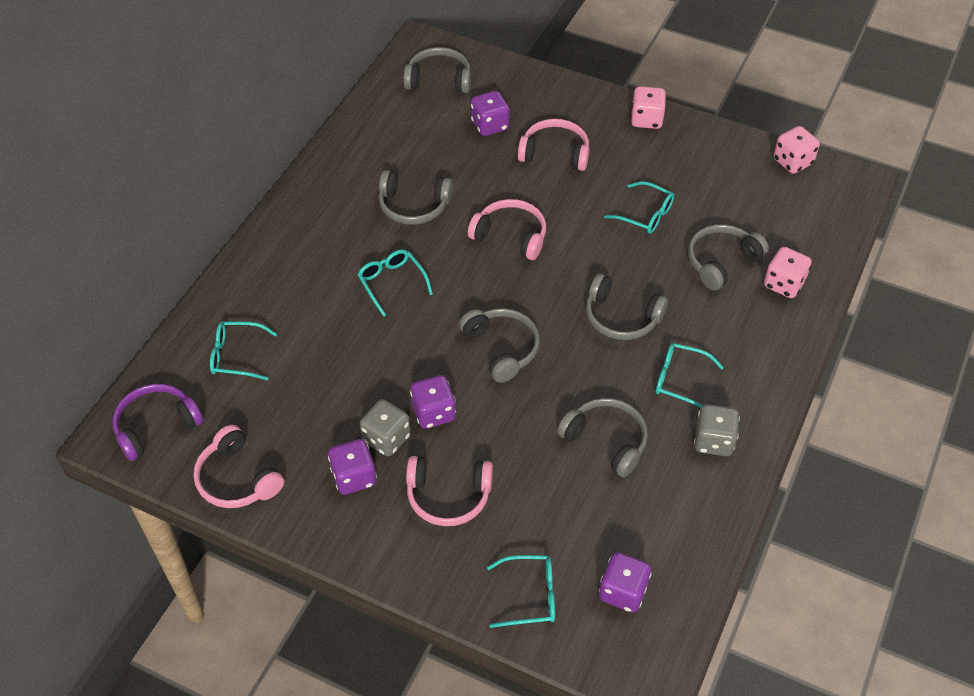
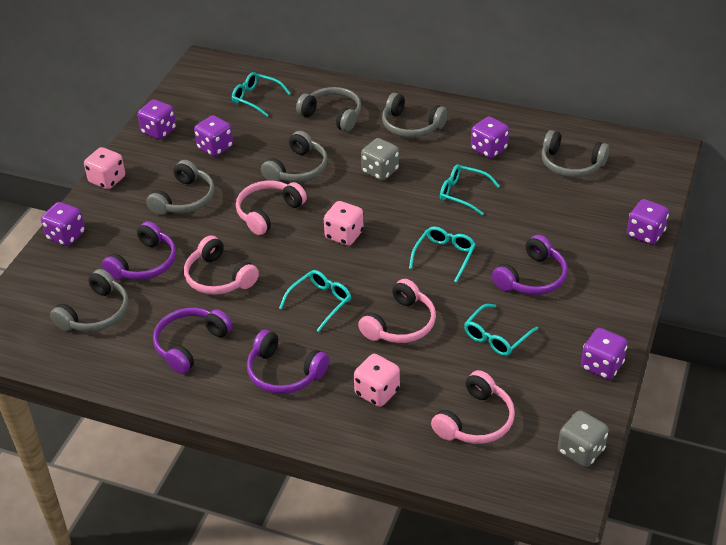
purple dice: 4 -> 6
purple headphones: 1 -> 4

